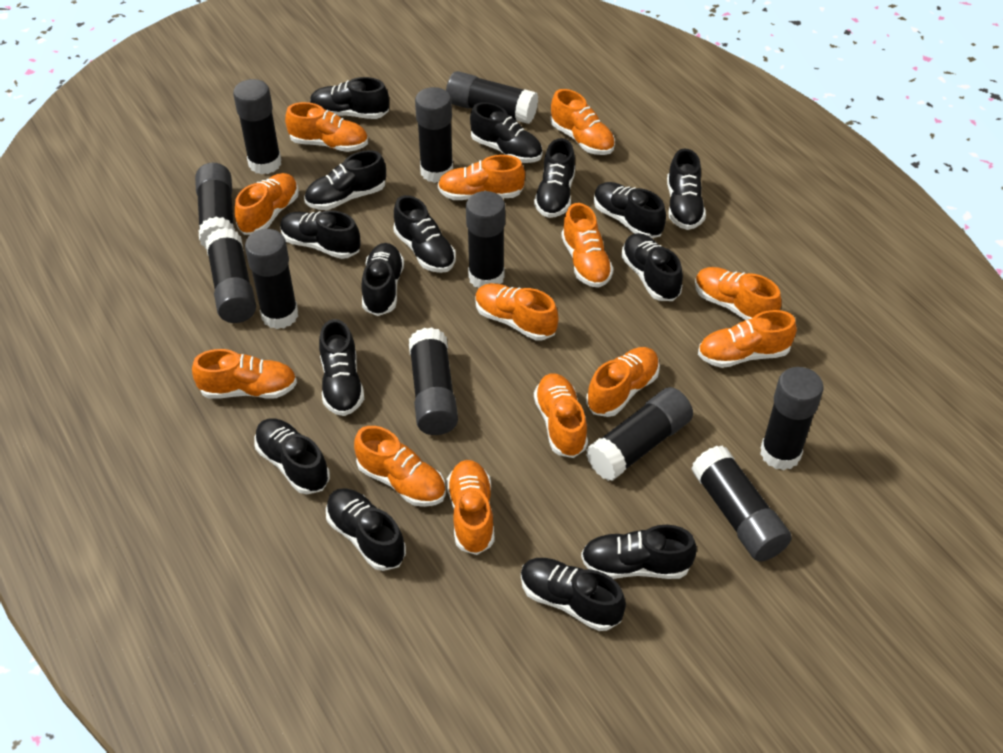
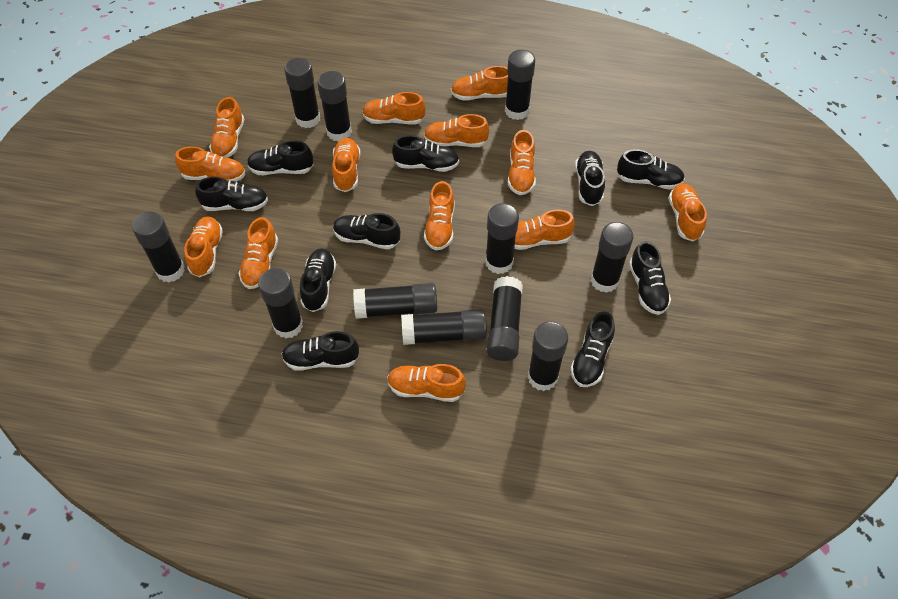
black shoe: 15 -> 10

